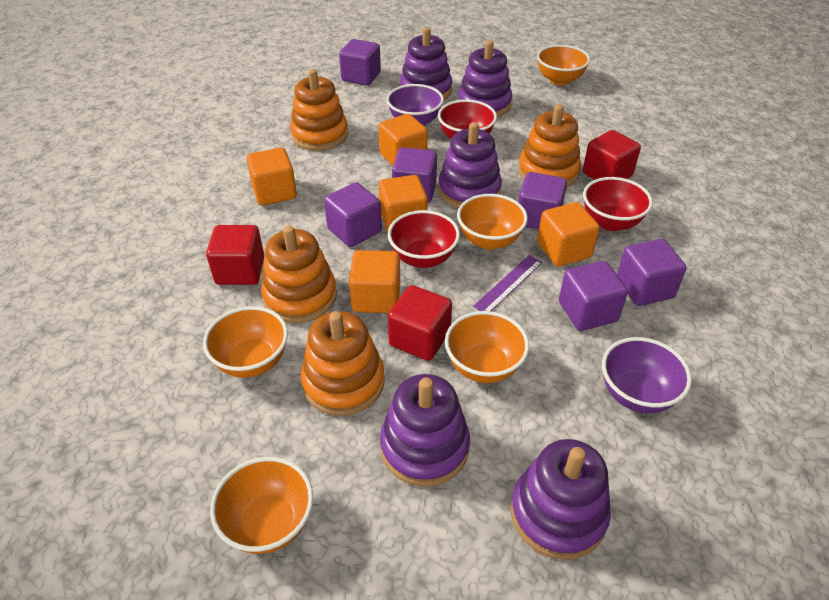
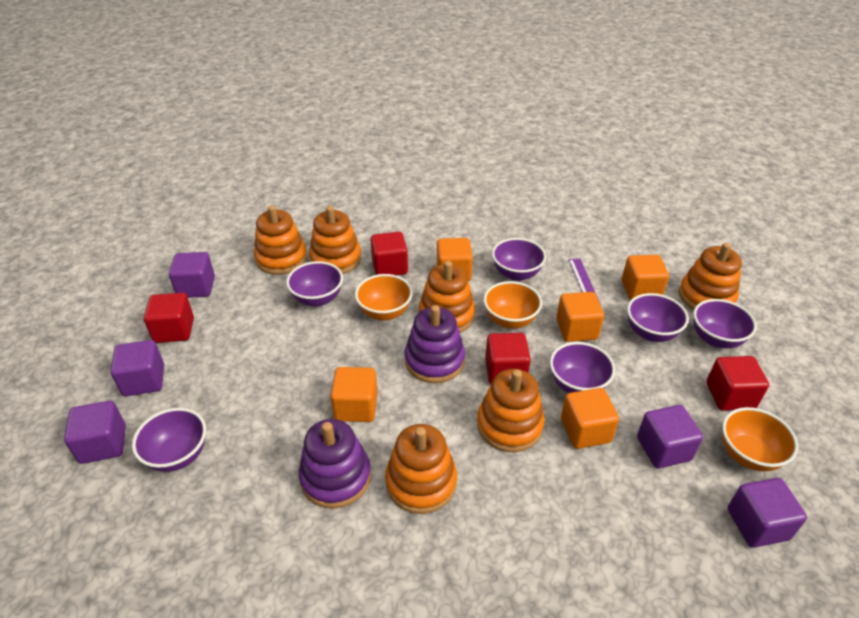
orange bowl: 5 -> 3
orange stacking toy: 4 -> 6
purple bowl: 2 -> 6
purple cube: 6 -> 5
purple stacking toy: 5 -> 2
red bowl: 3 -> 0
red cube: 3 -> 4

